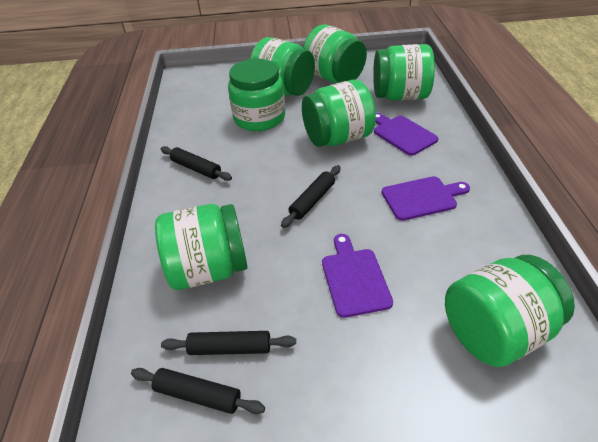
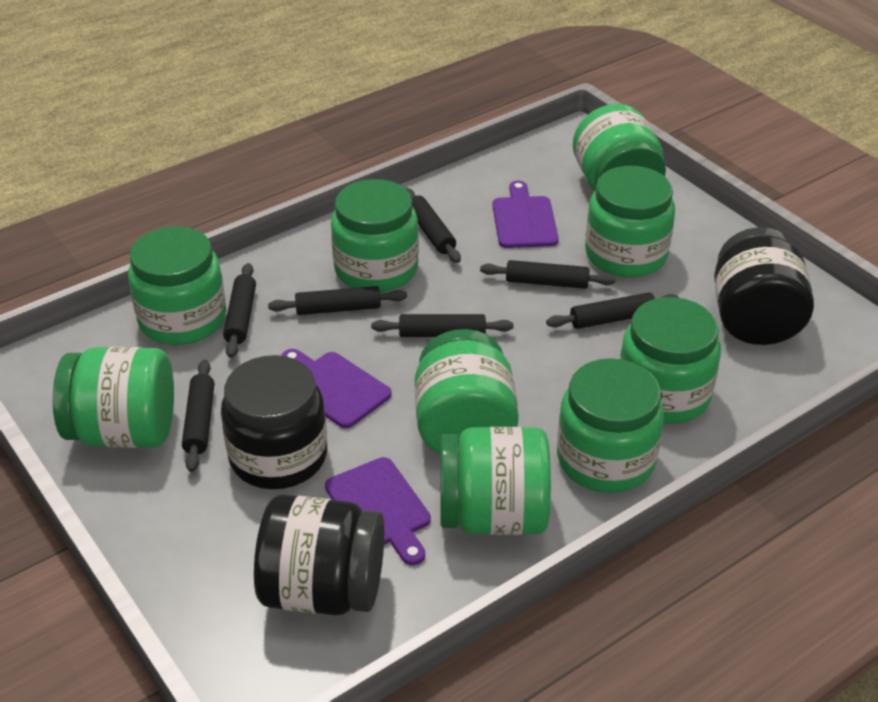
black jar: 0 -> 3
black rolling pin: 4 -> 7
green jar: 7 -> 9

